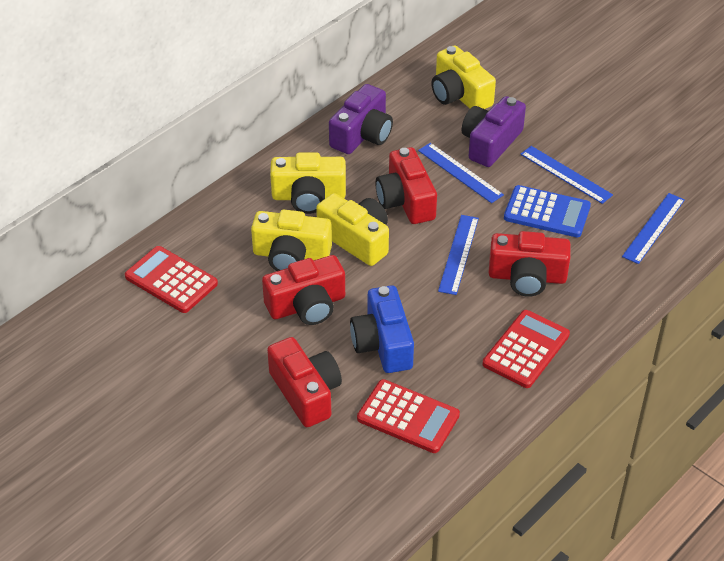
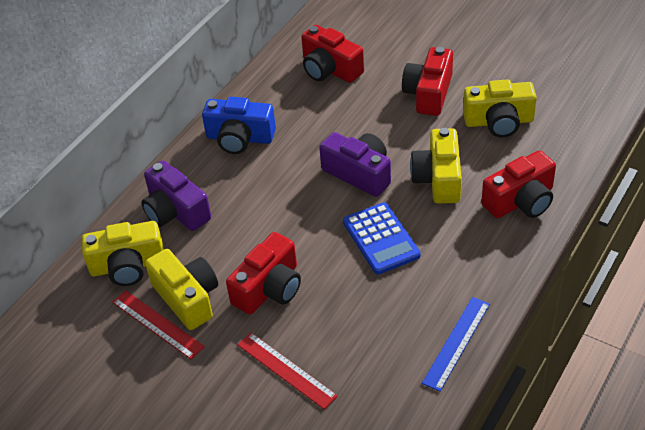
blue ruler: 4 -> 1
red calculator: 3 -> 0
red ruler: 0 -> 2

